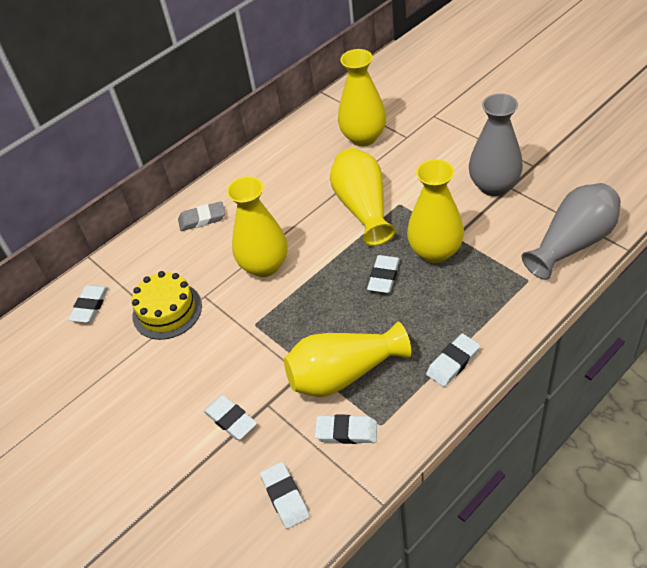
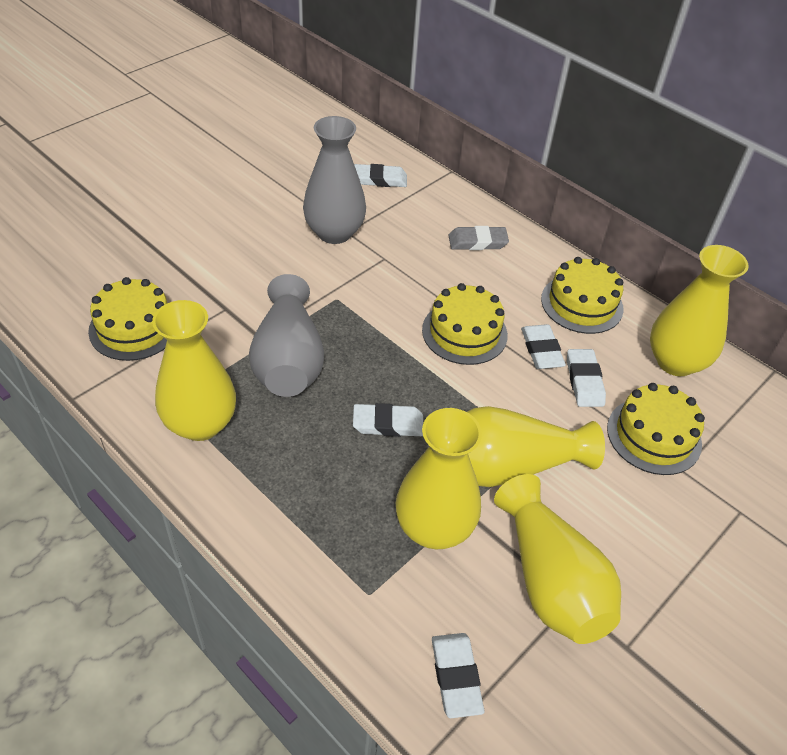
white eraser: 6 -> 5
yellow cake: 1 -> 4

